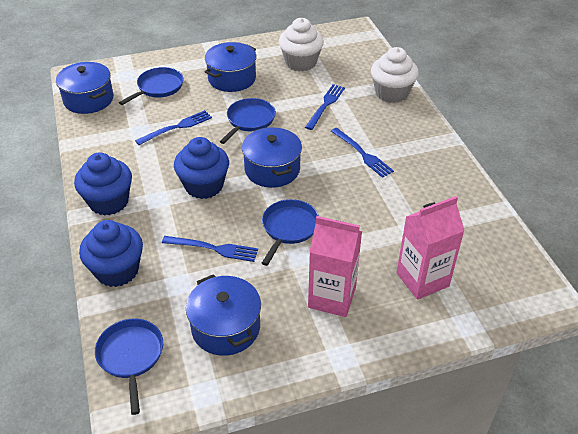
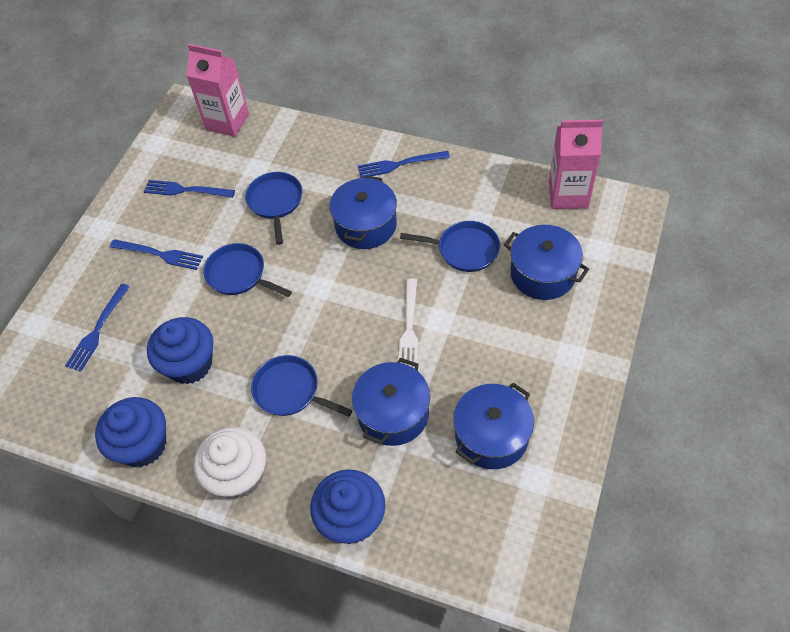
white cupcake: 2 -> 1
white fork: 0 -> 1

